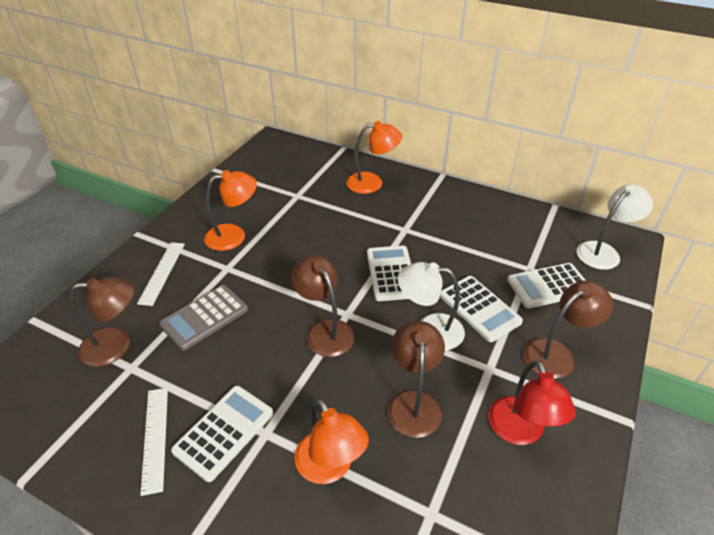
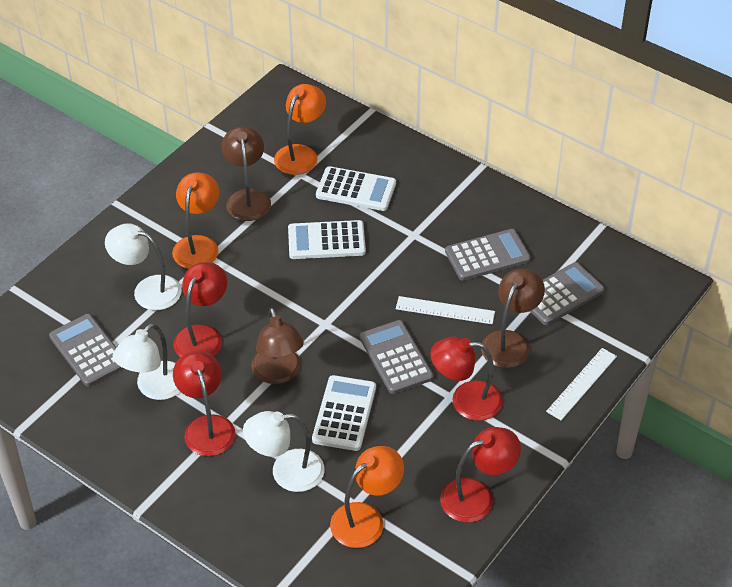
brown lamp: 4 -> 3
grey calculator: 1 -> 4
red lamp: 1 -> 4
white calculator: 4 -> 3
white lamp: 2 -> 3

